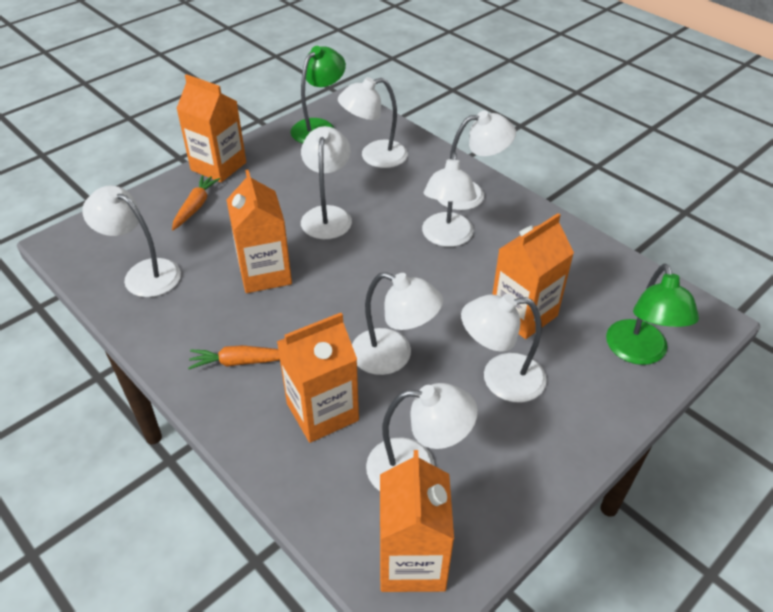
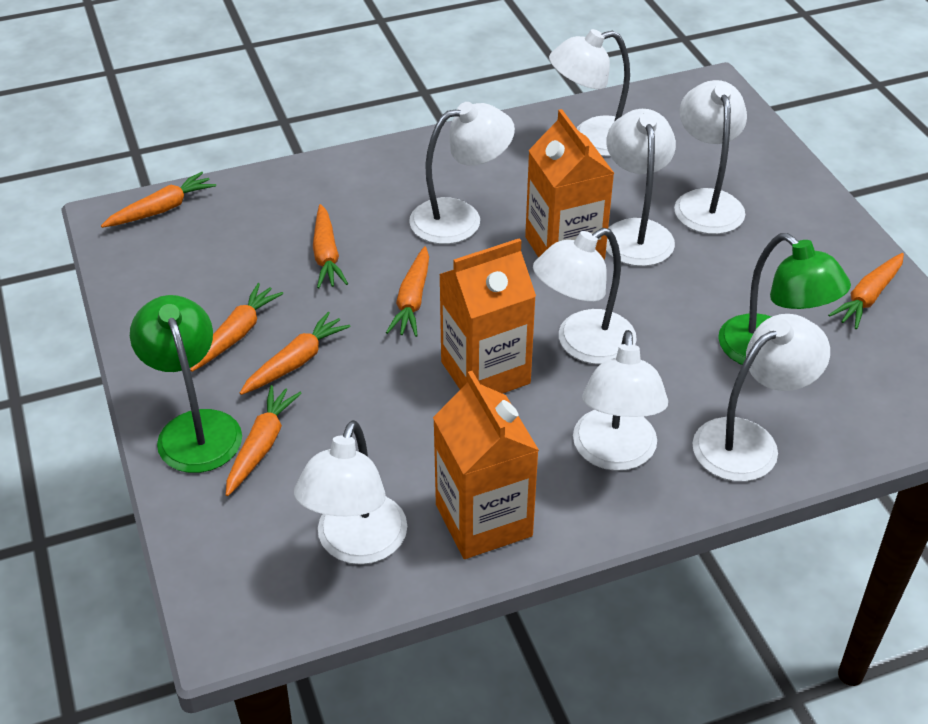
orange carrot: 2 -> 7
orange carton: 5 -> 3

